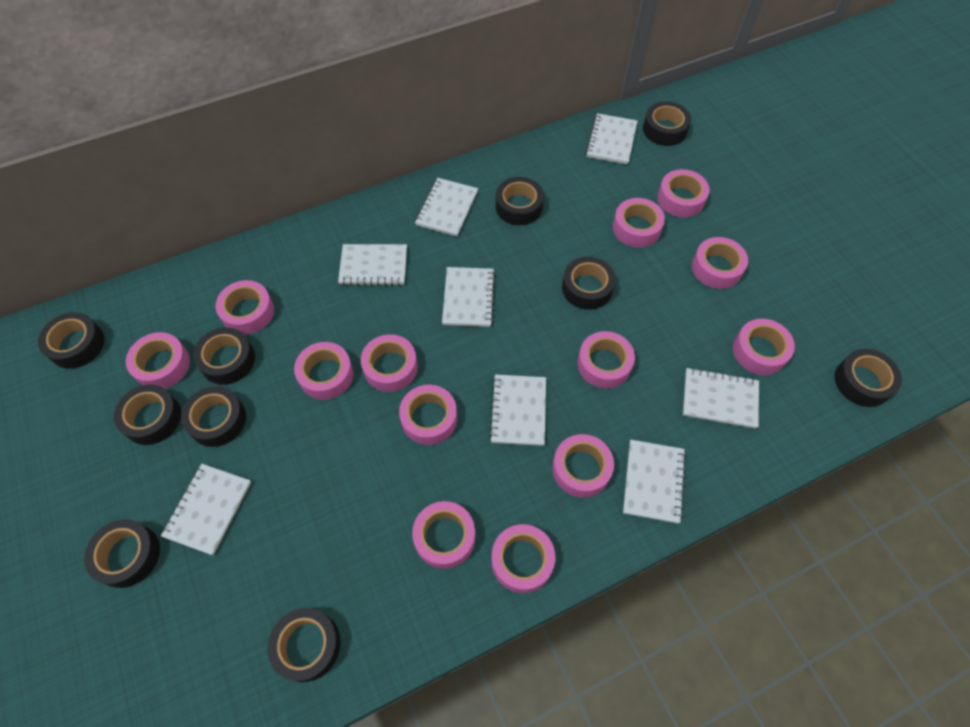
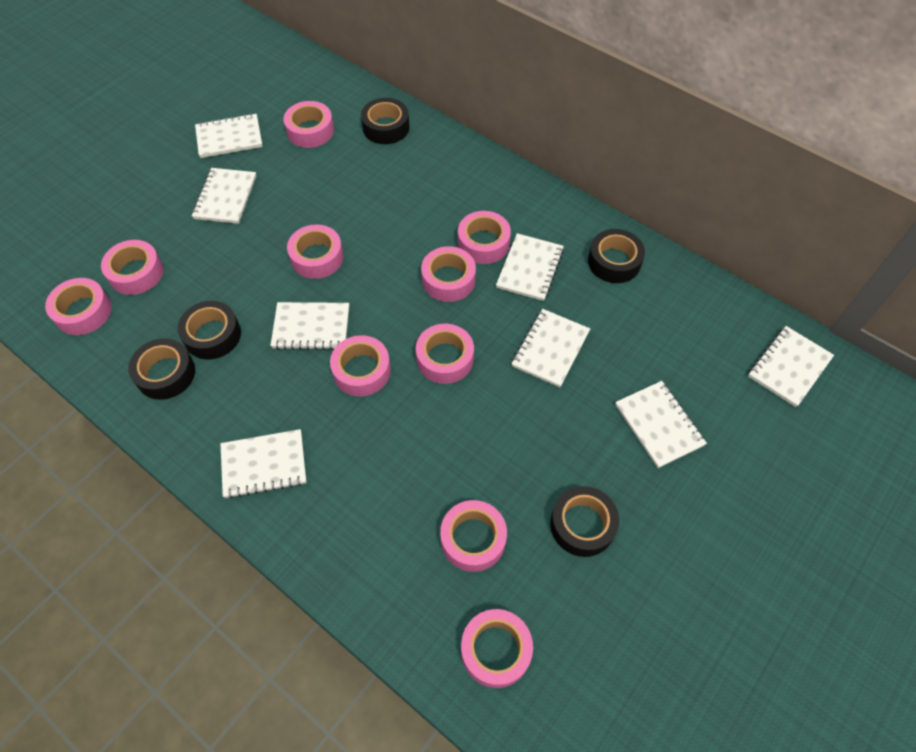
black tape: 10 -> 5
pink tape: 13 -> 10

